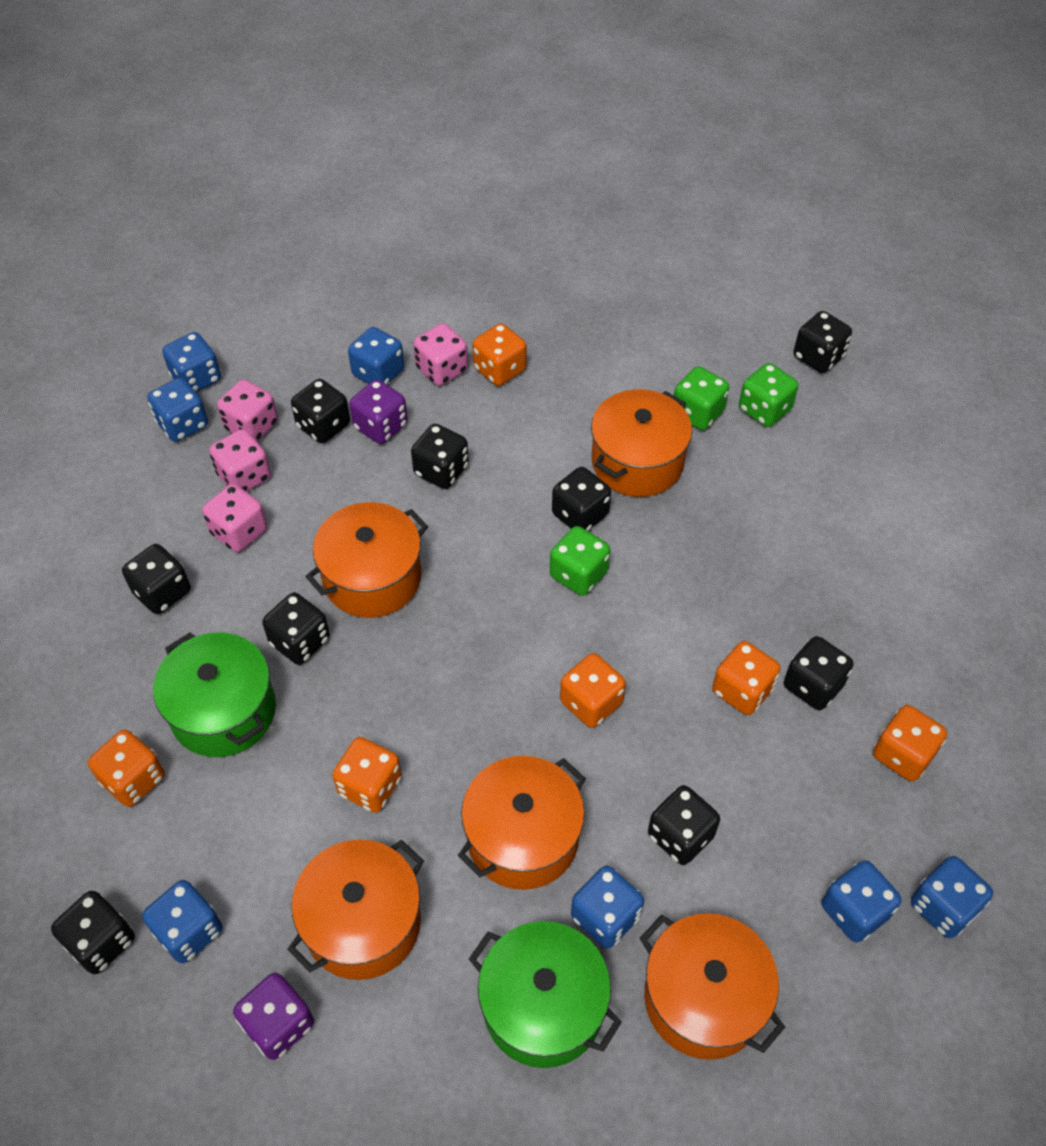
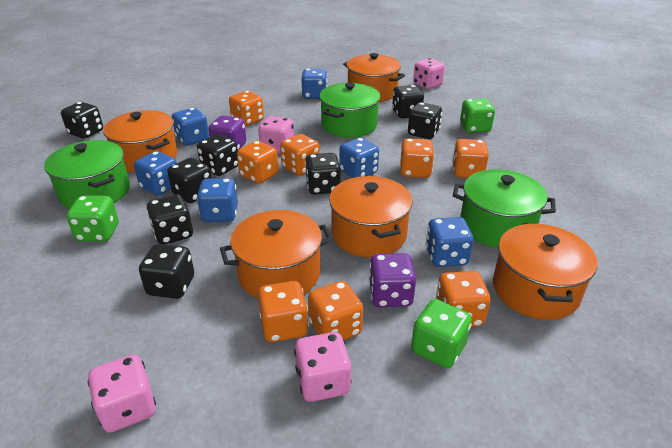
black dice: 9 -> 8
blue dice: 7 -> 6
green pot: 2 -> 3
orange dice: 6 -> 8

